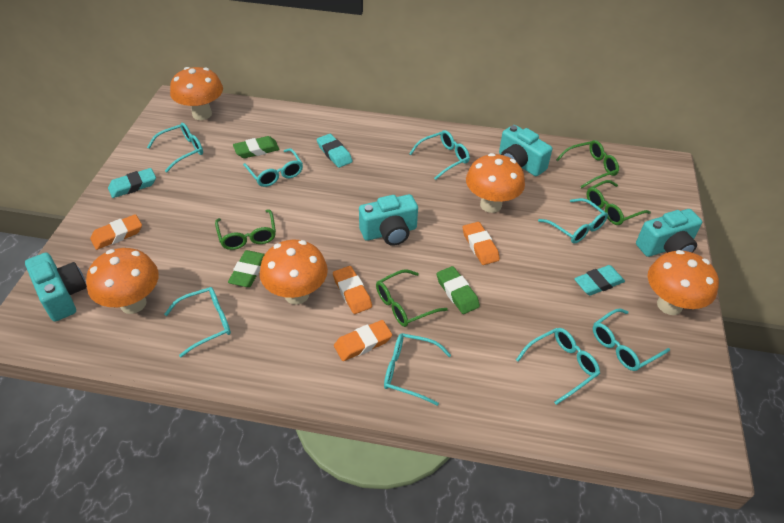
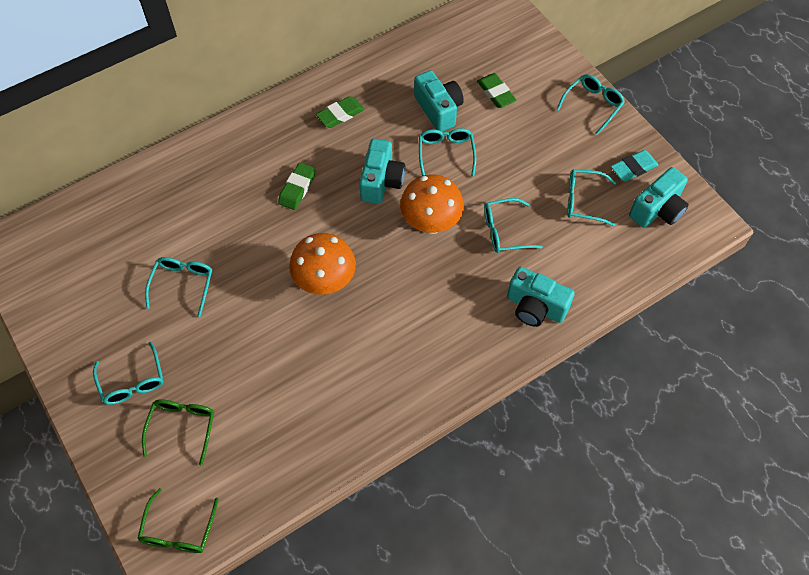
green glasses: 4 -> 2
orange eraser: 4 -> 0
orange mushroom: 5 -> 2
turquoise eraser: 3 -> 1
turquoise glasses: 8 -> 6

